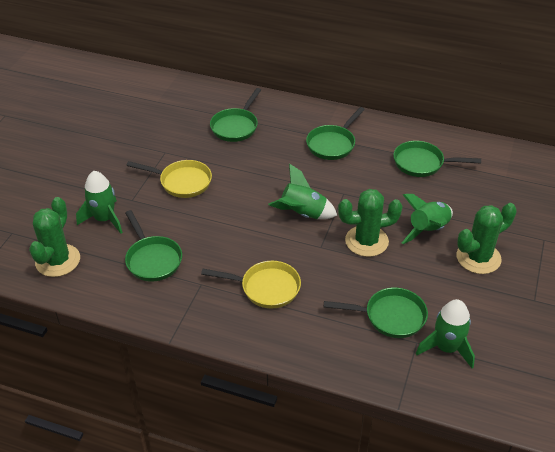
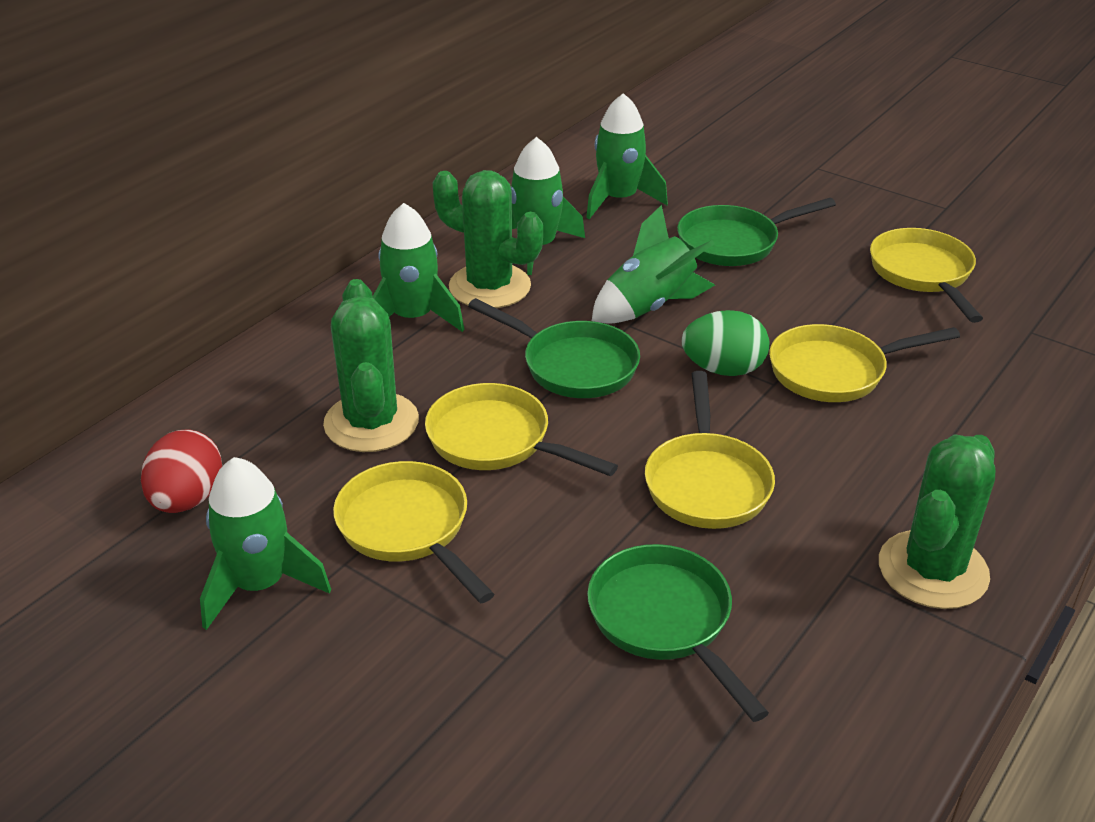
green egg: 0 -> 1
green pan: 5 -> 3
green rocket: 4 -> 5
red egg: 0 -> 1
yellow pan: 2 -> 5

